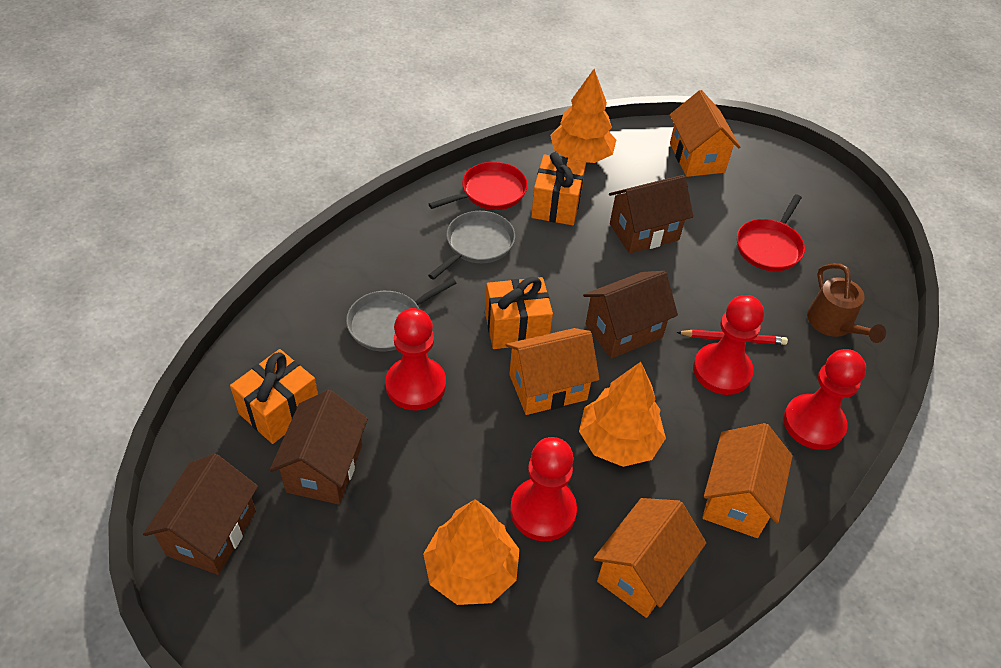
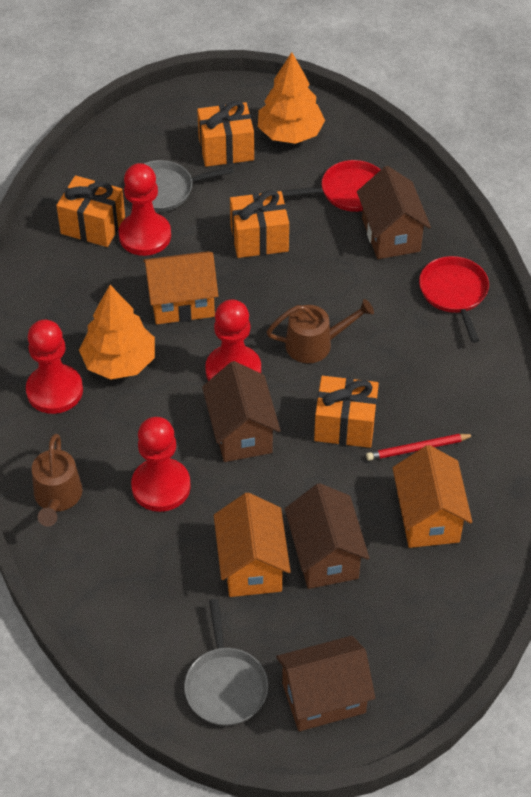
brown watering can: 1 -> 2
orange gift: 3 -> 4
orange house: 4 -> 3
orange tree: 3 -> 2

